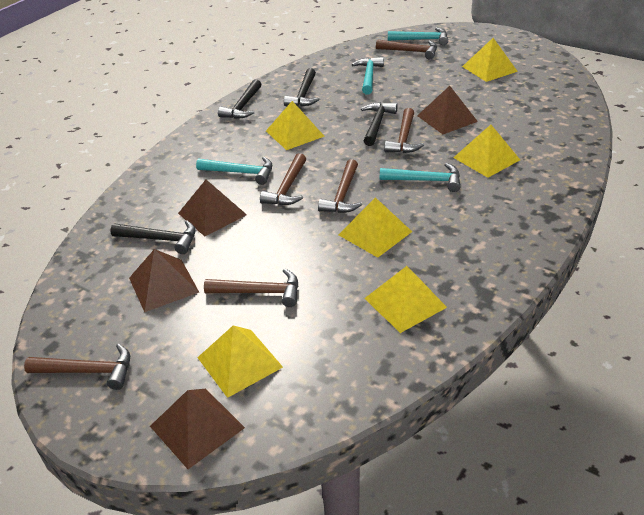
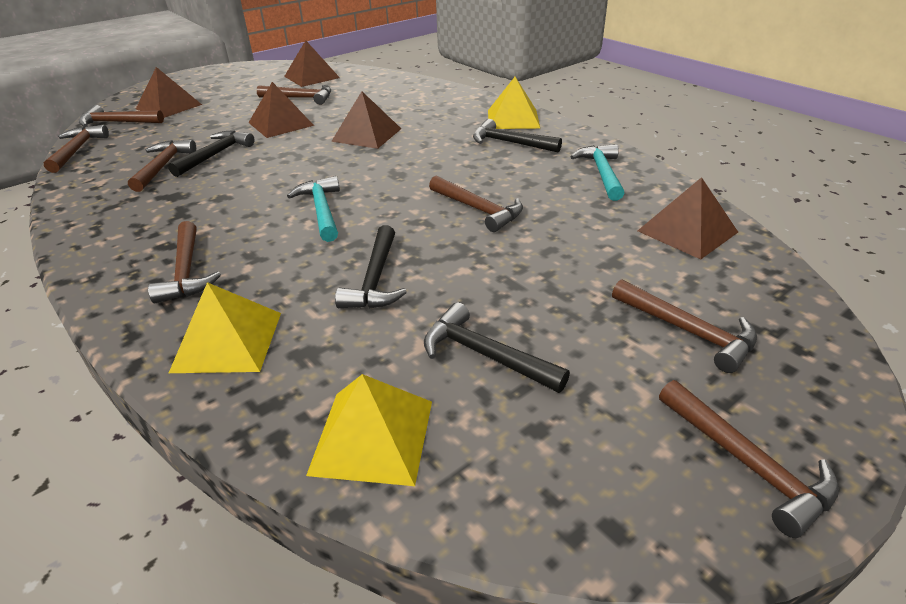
brown hammer: 6 -> 8
brown pyramid: 4 -> 5
turquoise hammer: 4 -> 2
yellow pyramid: 6 -> 3

